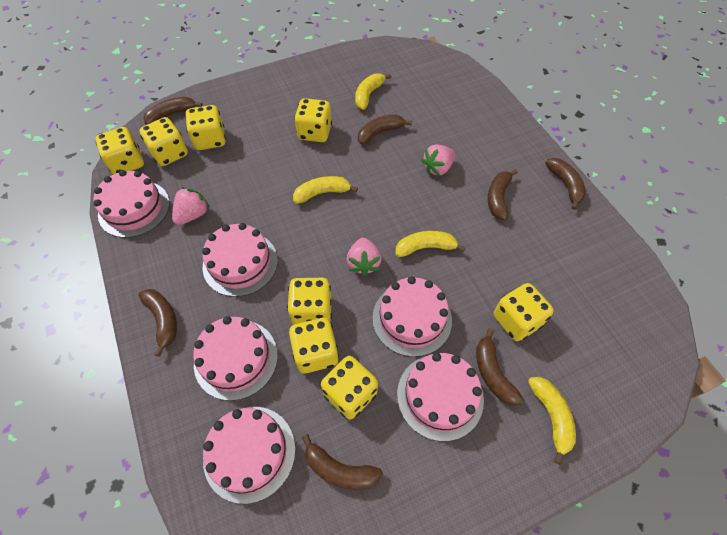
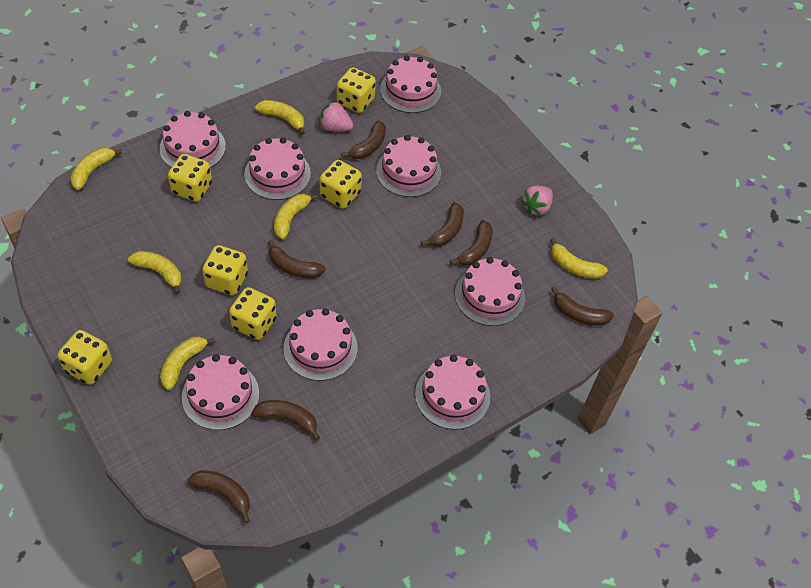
pink cake: 6 -> 8
pink strawberry: 3 -> 2
yellow banana: 4 -> 6
yellow dice: 8 -> 6

